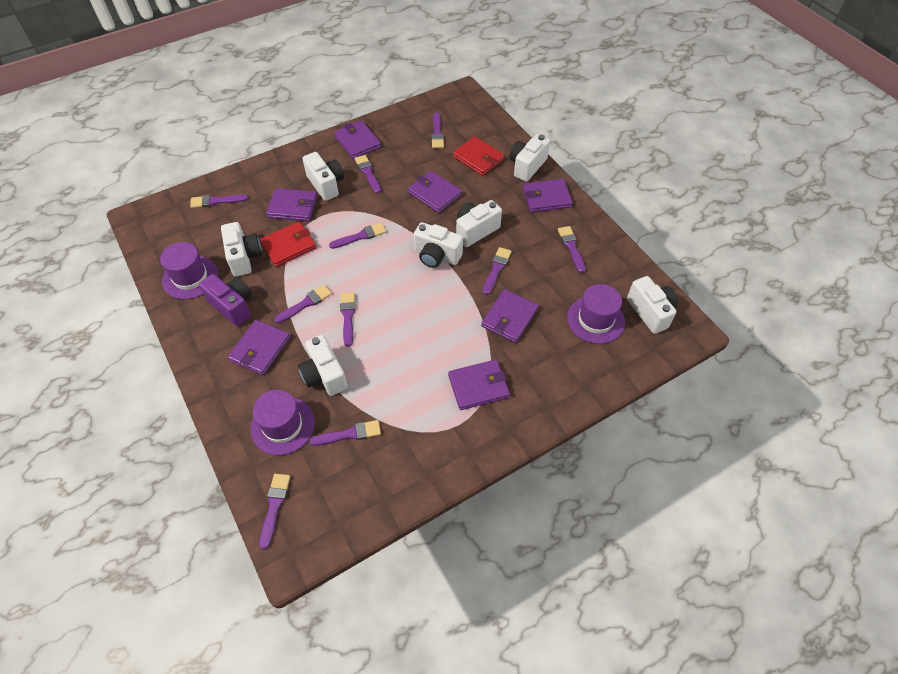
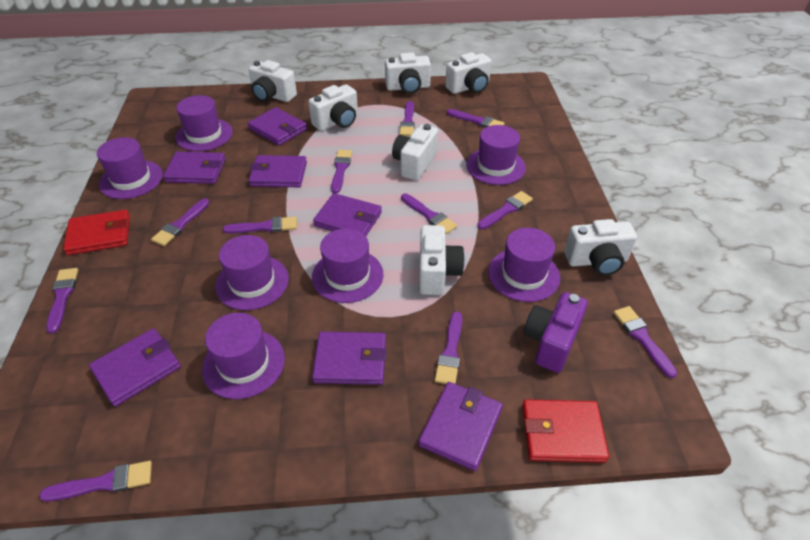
purple brush: 10 -> 11
purple hat: 3 -> 7

